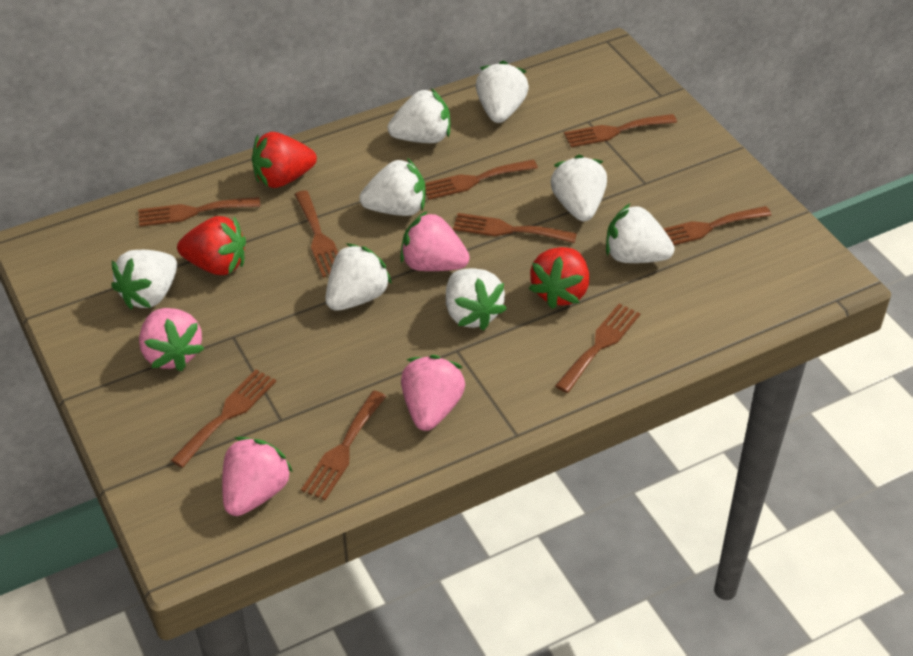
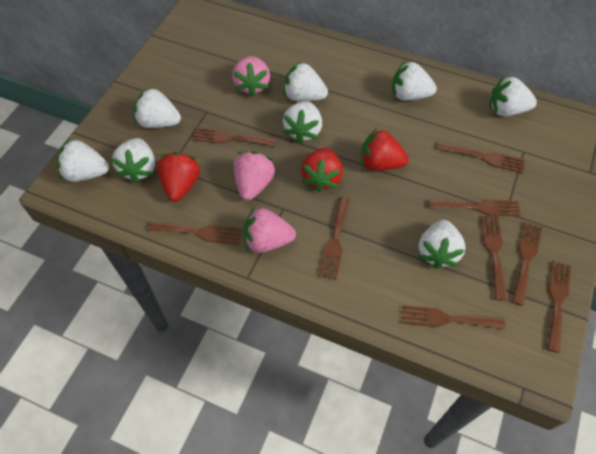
pink strawberry: 4 -> 3

